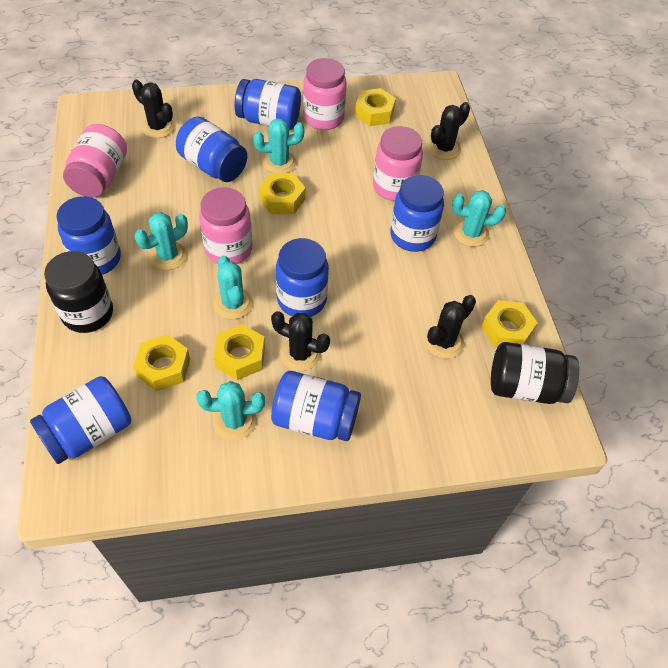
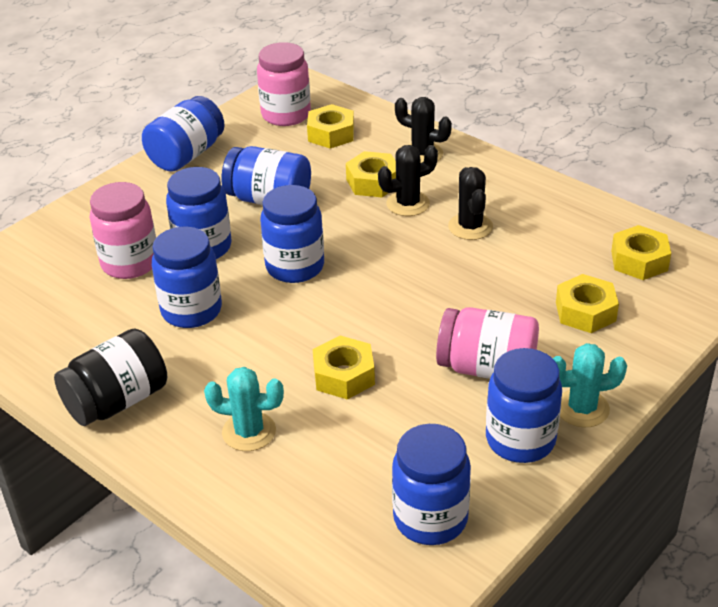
black cactus: 4 -> 3
black jar: 2 -> 1
pink jar: 4 -> 3
turquoise cactus: 5 -> 2

